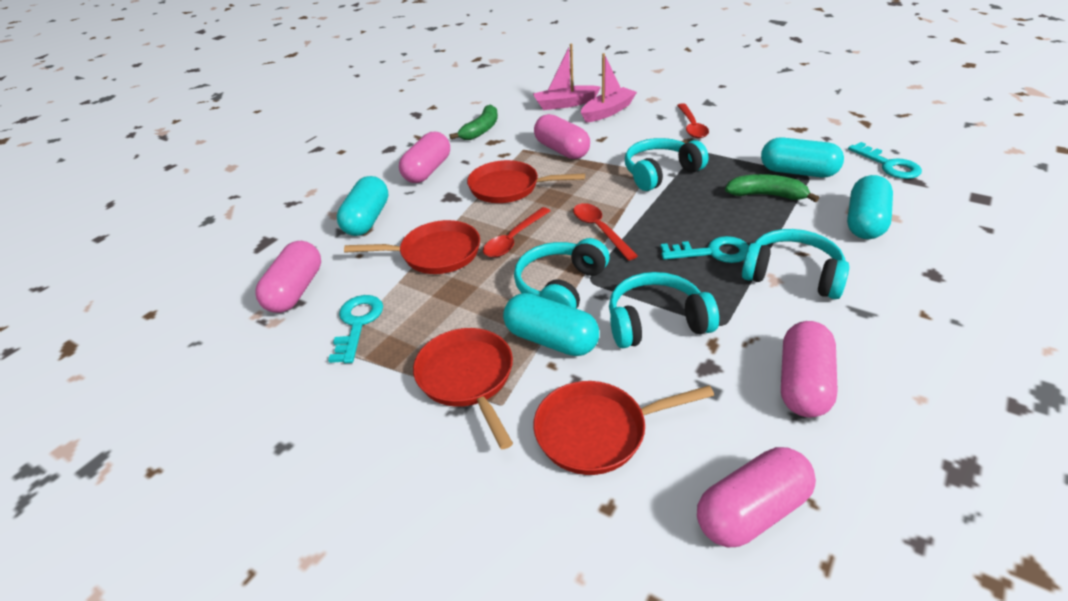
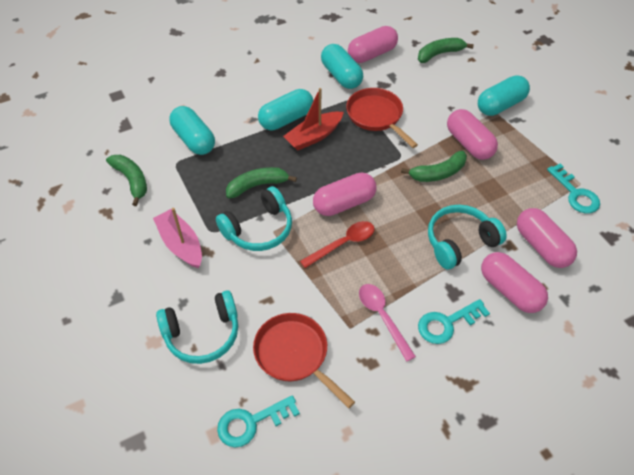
green banana: 2 -> 4
pink boat: 2 -> 1
pink spoon: 0 -> 1
red boat: 0 -> 1
red pan: 4 -> 2
red spoon: 3 -> 1
turquoise headphones: 4 -> 3

